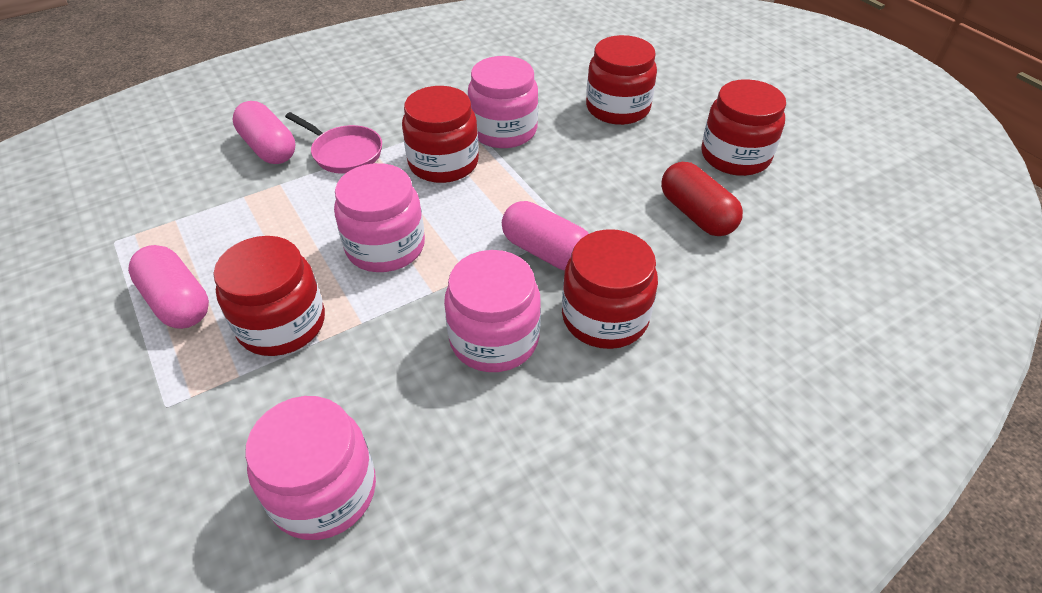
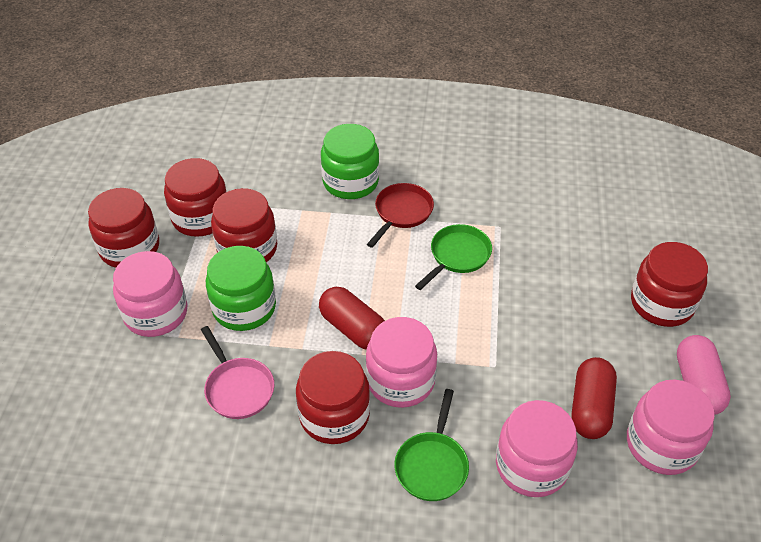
green jar: 0 -> 2
green pan: 0 -> 2
pink capsule: 3 -> 1
red capsule: 1 -> 2
red pan: 0 -> 1

